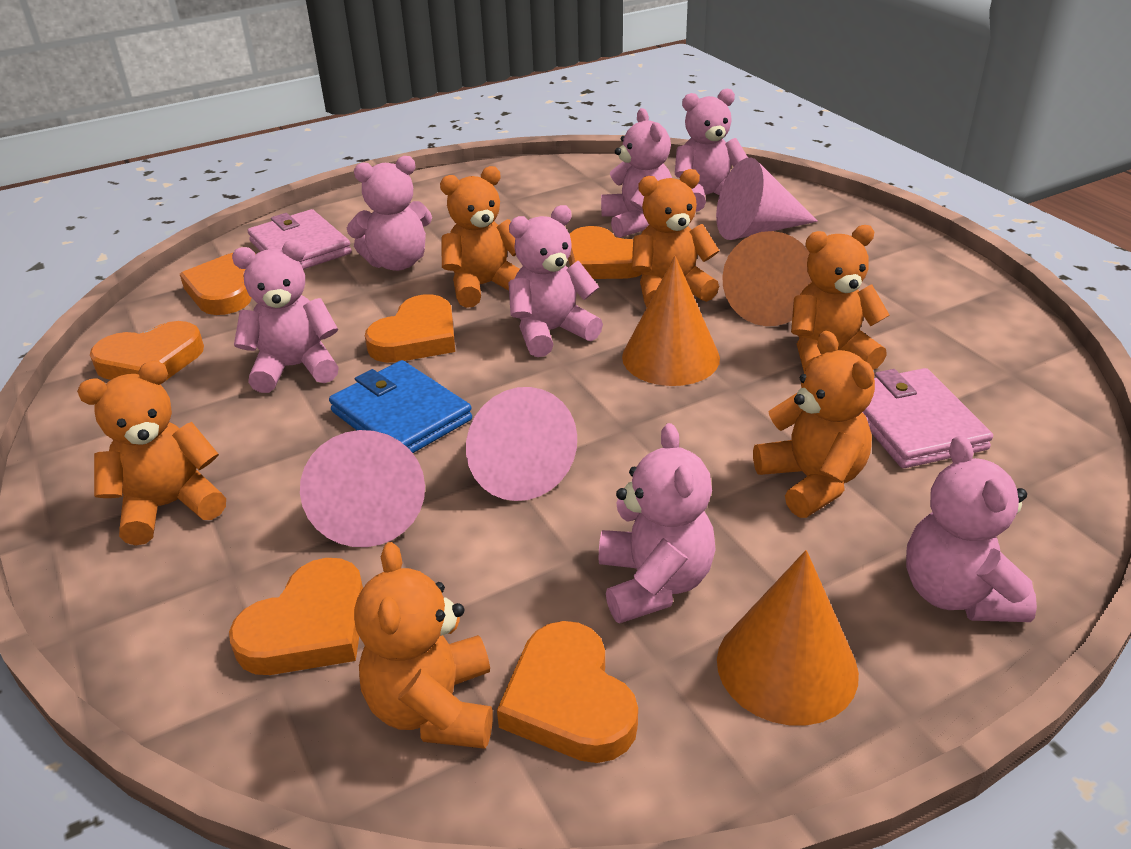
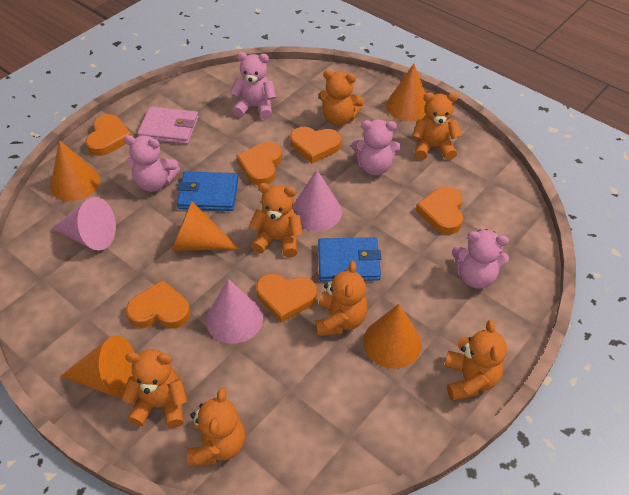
blue wallet: 1 -> 2
orange cone: 3 -> 5
orange teddy bear: 6 -> 7
pink teddy bear: 7 -> 4
pink wallet: 2 -> 1

